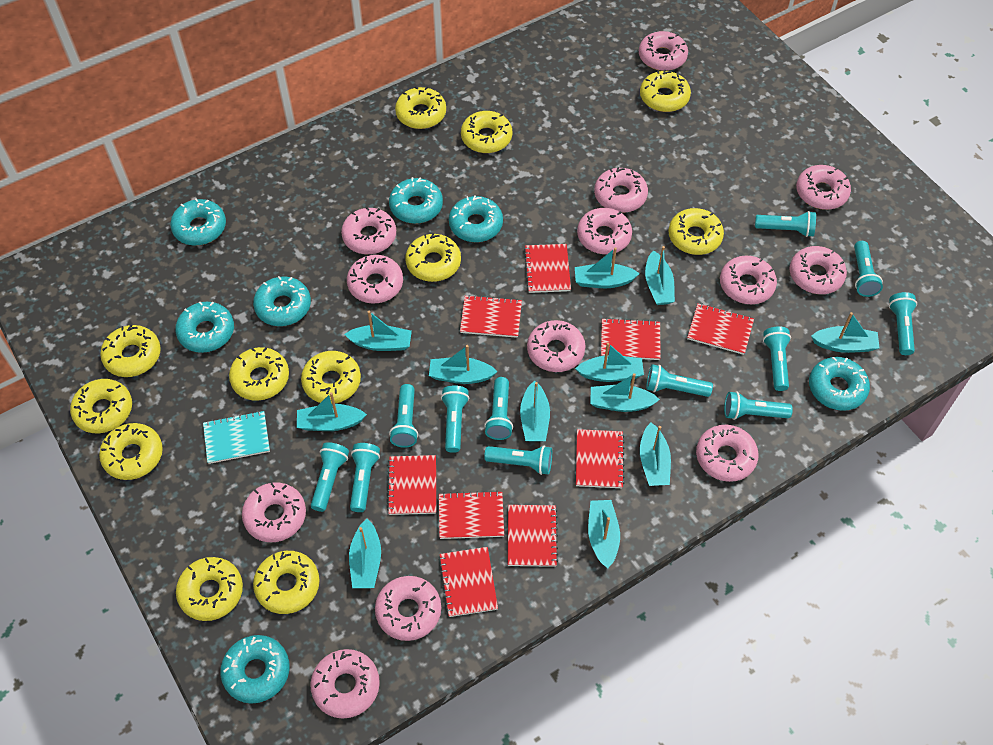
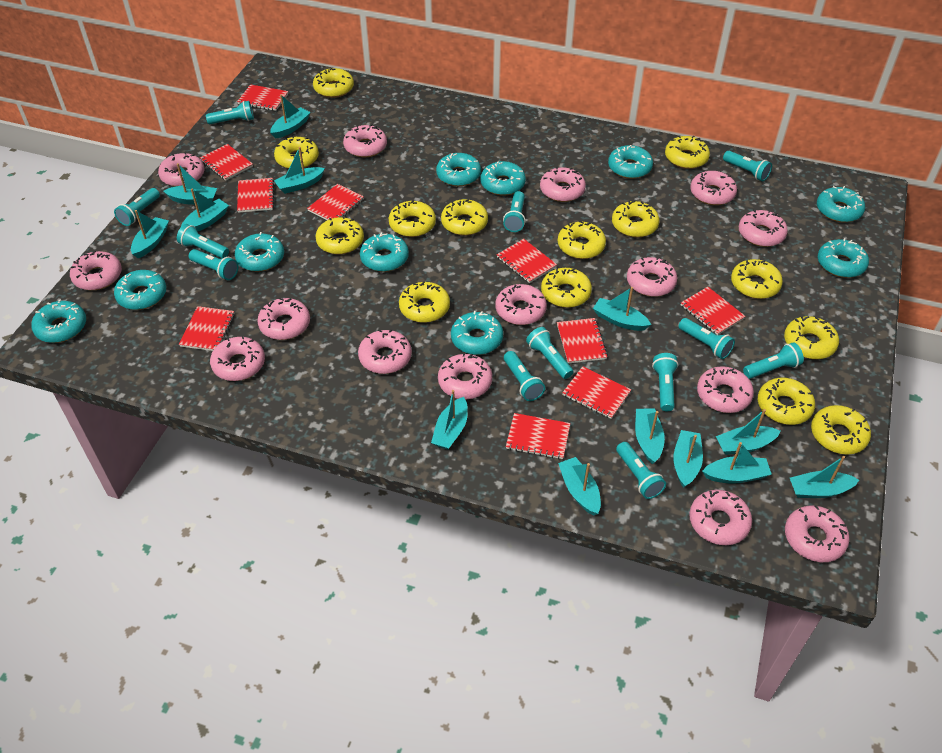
pink donut: 13 -> 15
red notebook: 9 -> 10
turquoise boat: 12 -> 13
turquoise donut: 7 -> 10
turquoise notebook: 1 -> 0
yellow donut: 12 -> 14

